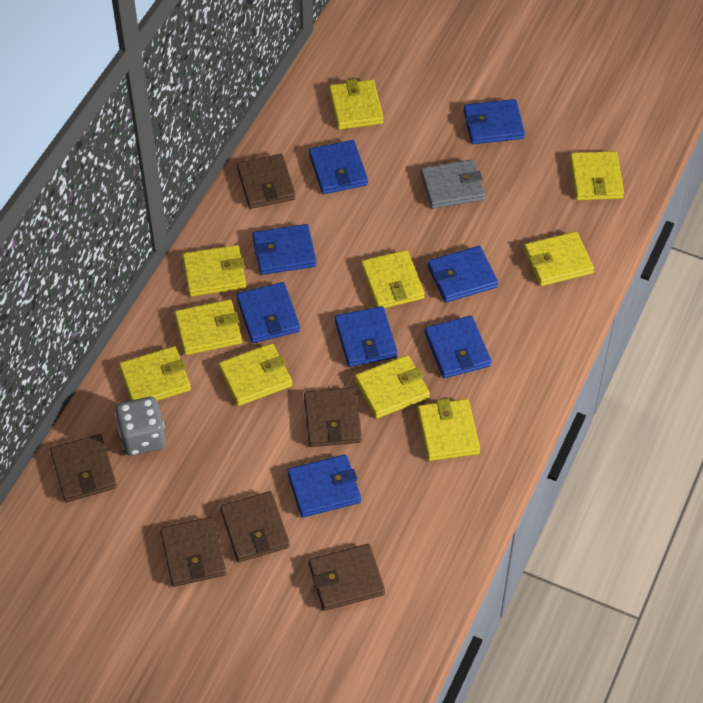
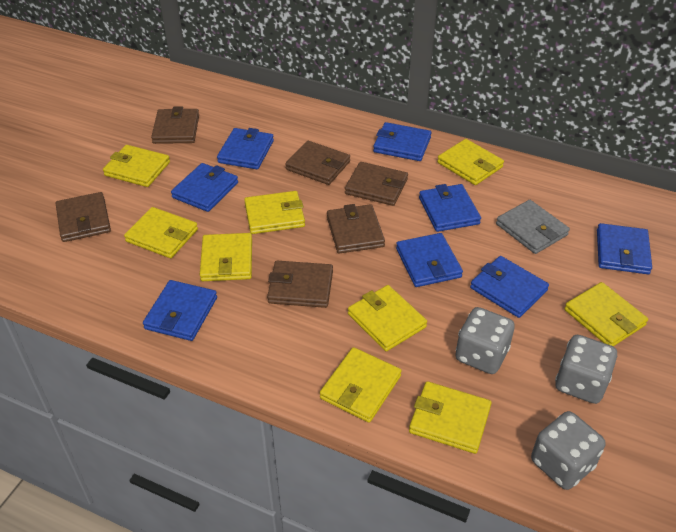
grey dice: 1 -> 3
yellow wallet: 10 -> 9

